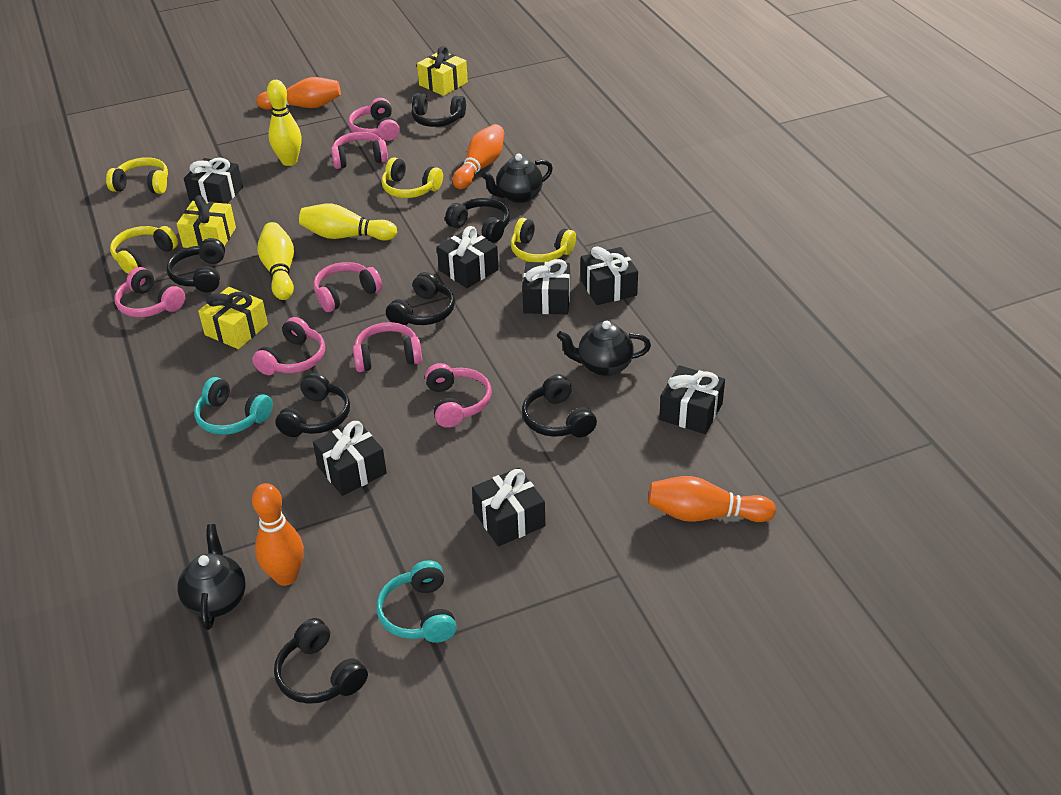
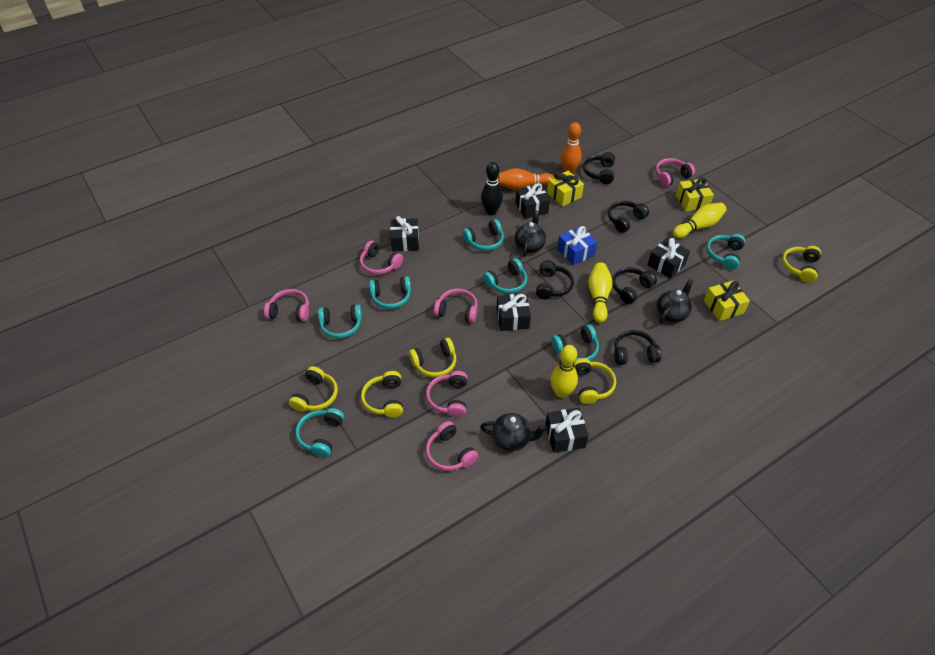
black bowling pin: 0 -> 1
black gift: 7 -> 5
black headphones: 7 -> 5
blue gift: 0 -> 1
orange bowling pin: 4 -> 2
pink headphones: 7 -> 6
turquoise headphones: 2 -> 7
yellow headphones: 4 -> 5

